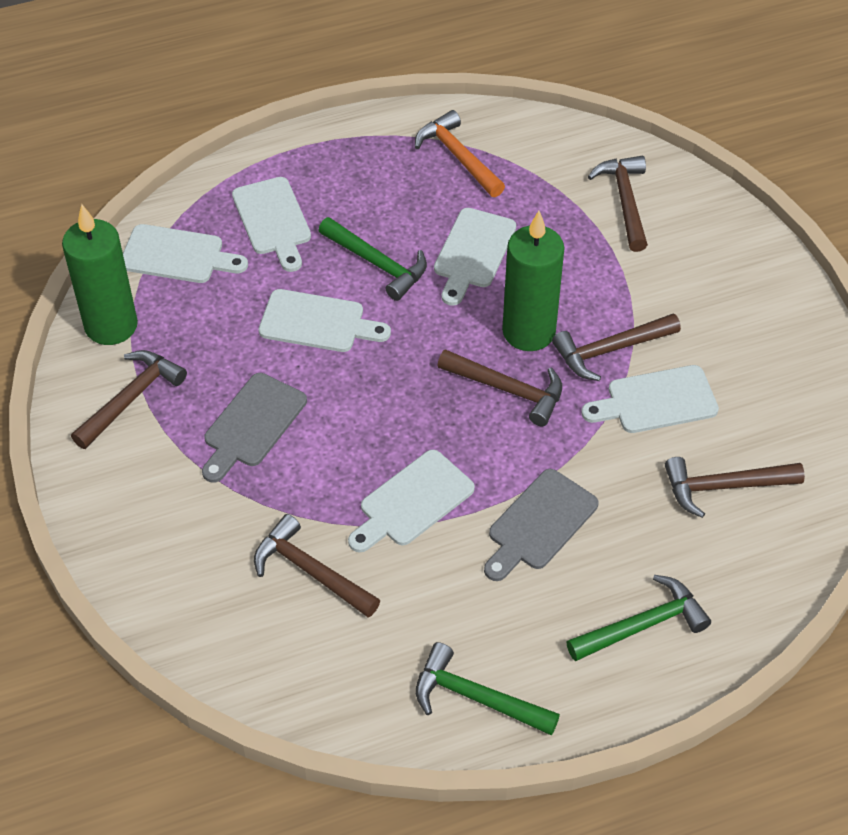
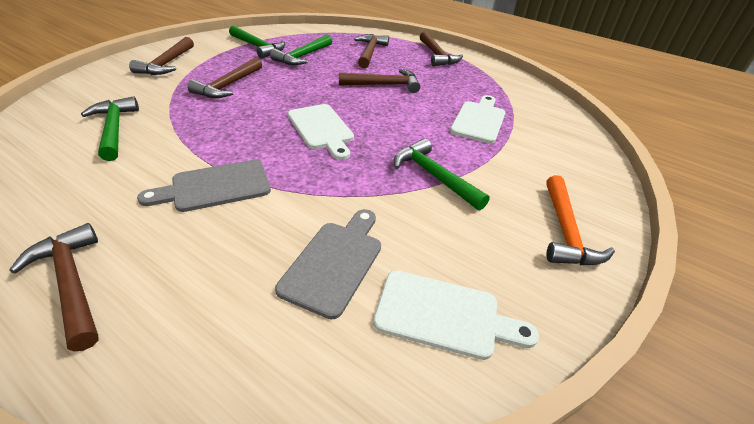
green candle: 2 -> 0
green hammer: 3 -> 4
white cutting board: 6 -> 3

